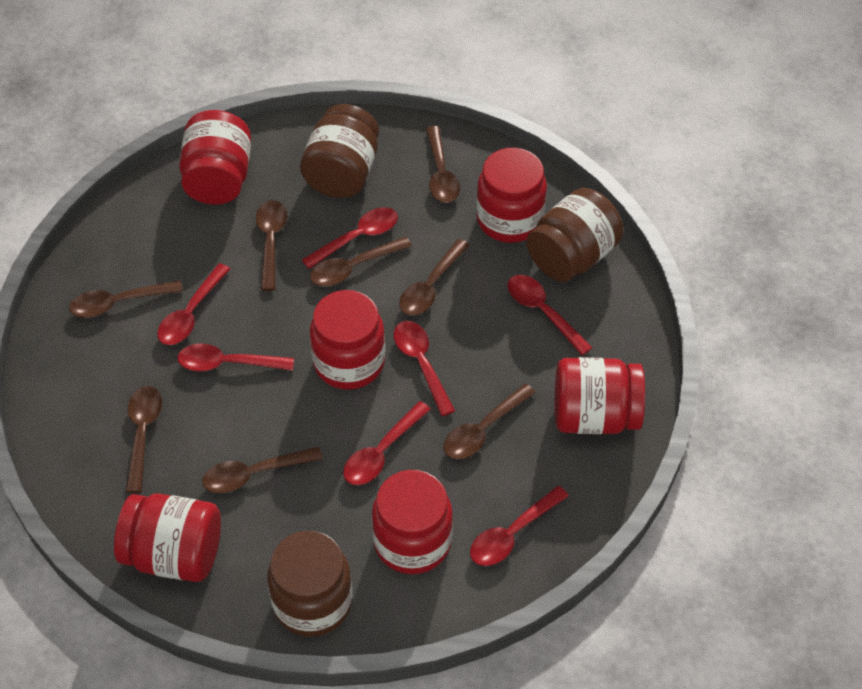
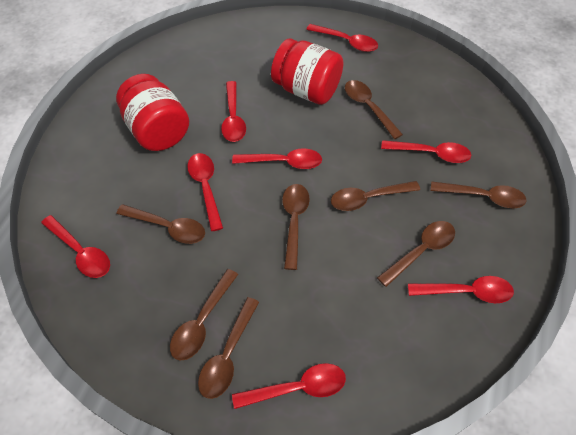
brown jar: 3 -> 0
red jar: 6 -> 2
red spoon: 7 -> 8

